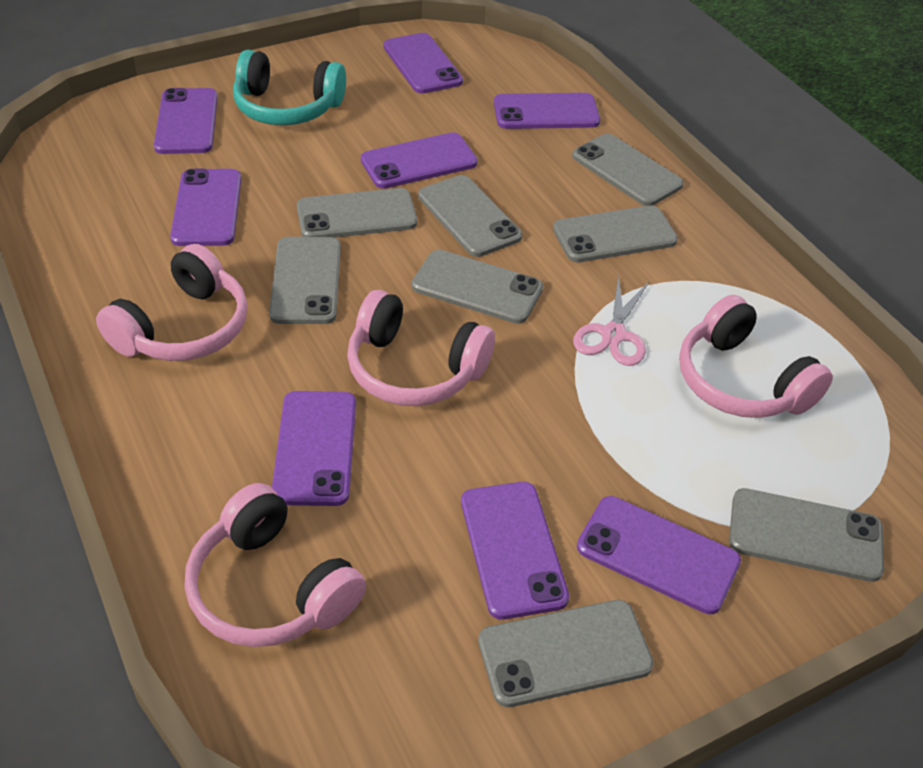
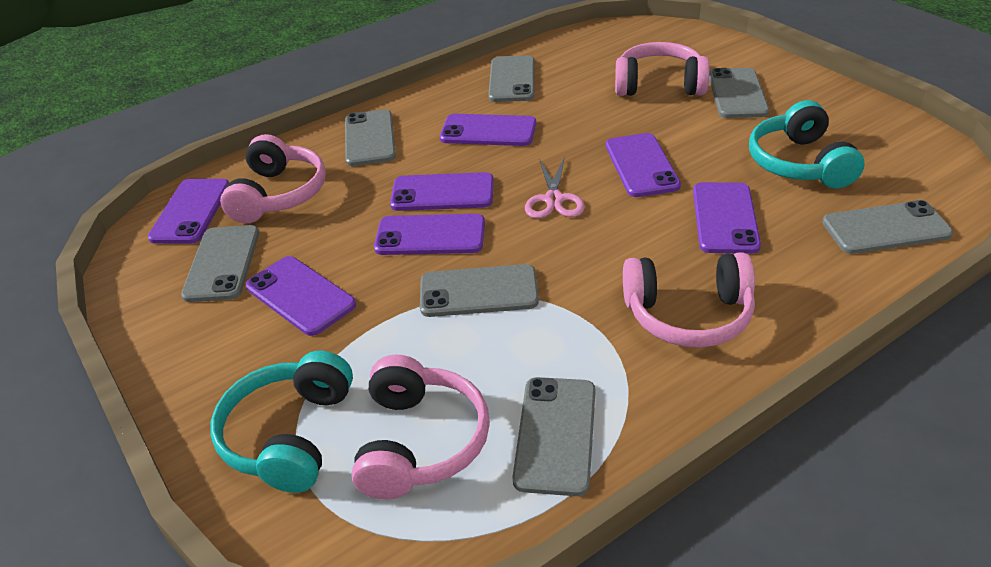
grey phone: 8 -> 7
purple phone: 8 -> 7
turquoise headphones: 1 -> 2

